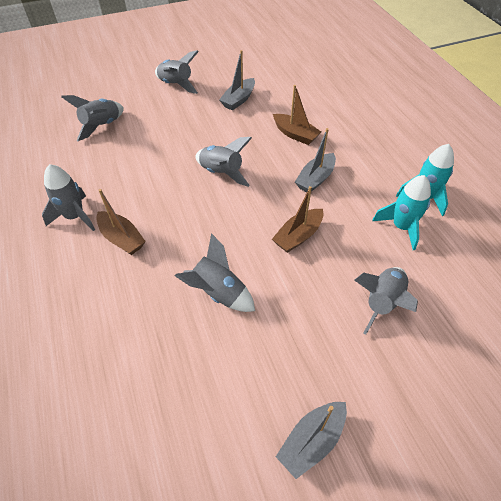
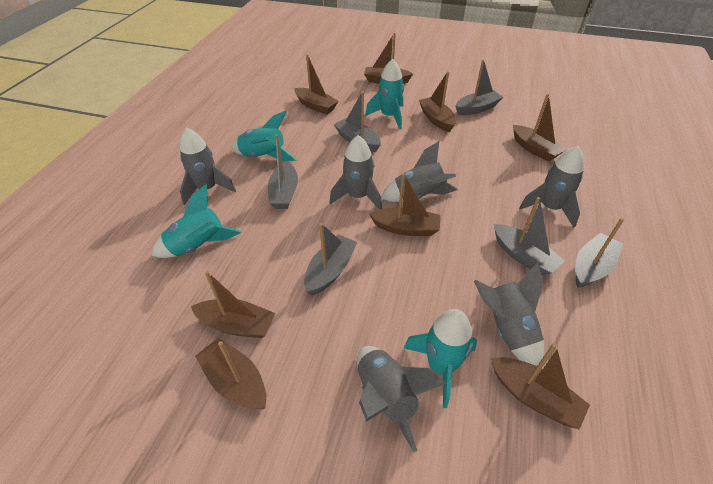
brown boat: 3 -> 8
grey boat: 3 -> 6
turquoise rocket: 2 -> 4

